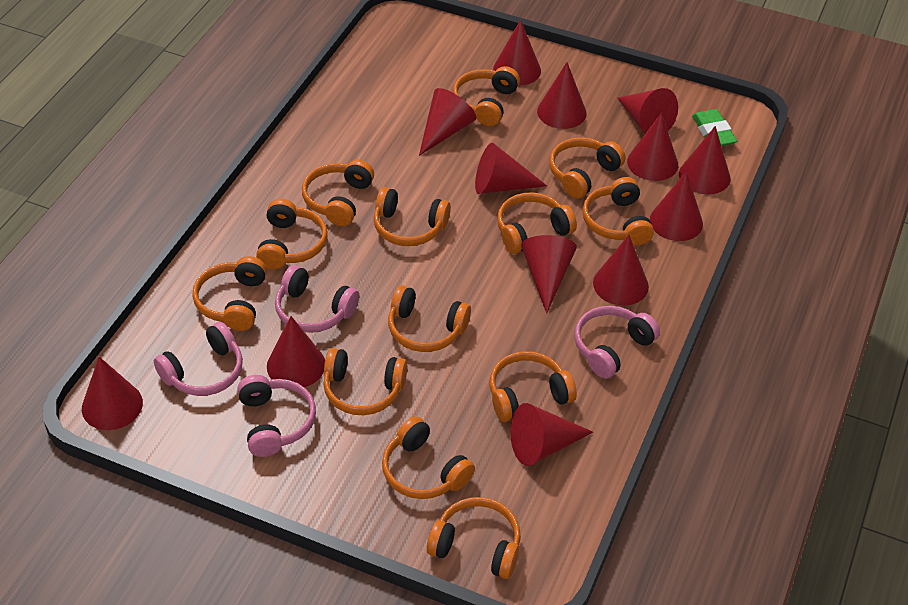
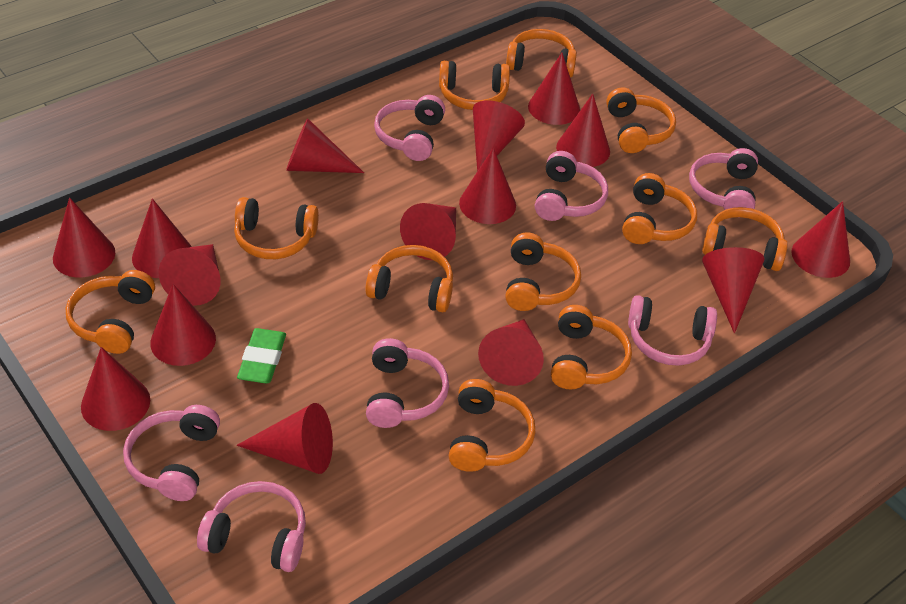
orange headphones: 13 -> 11
pink headphones: 4 -> 7
red cone: 13 -> 15

